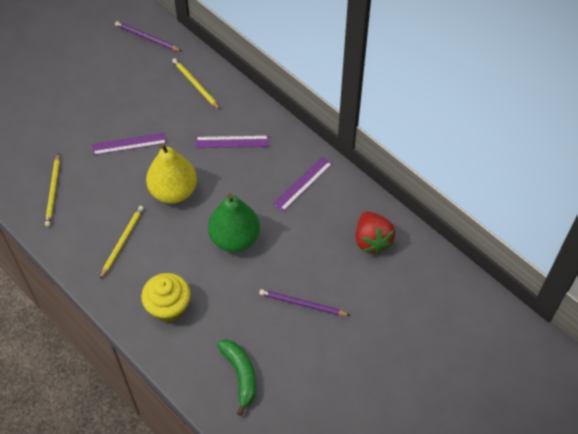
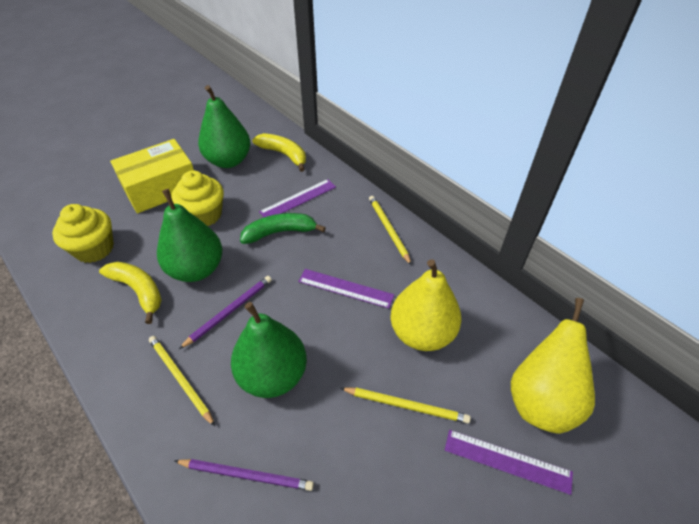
green pear: 1 -> 3
red strawberry: 1 -> 0
yellow banana: 0 -> 2
yellow box: 0 -> 1
yellow cupcake: 1 -> 2
yellow pear: 1 -> 2

